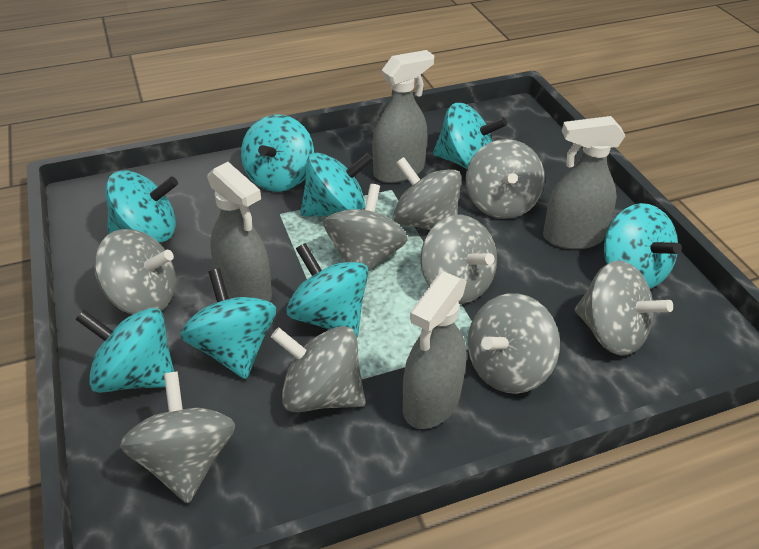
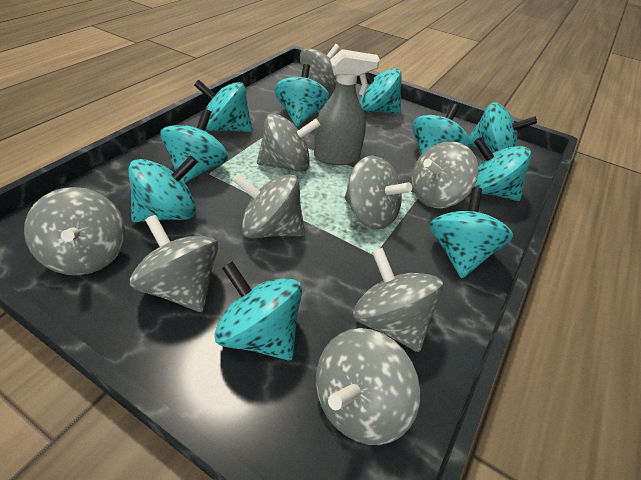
grey spray bottle: 4 -> 1
turquoise spinning top: 8 -> 10

